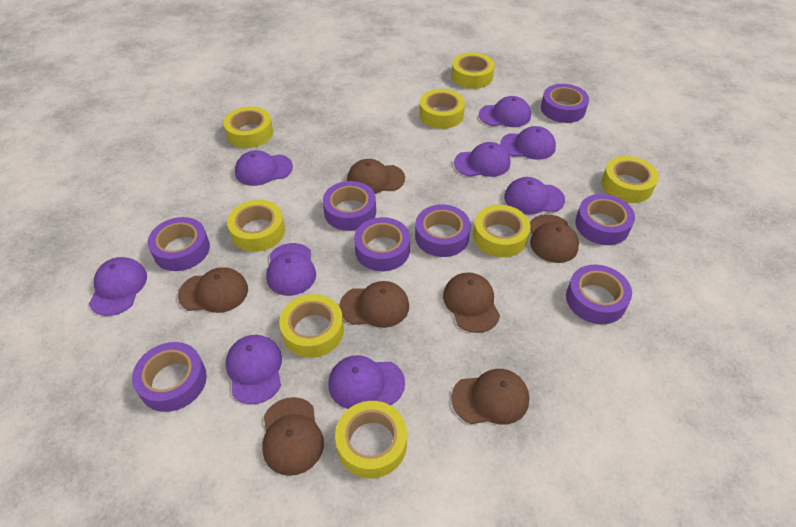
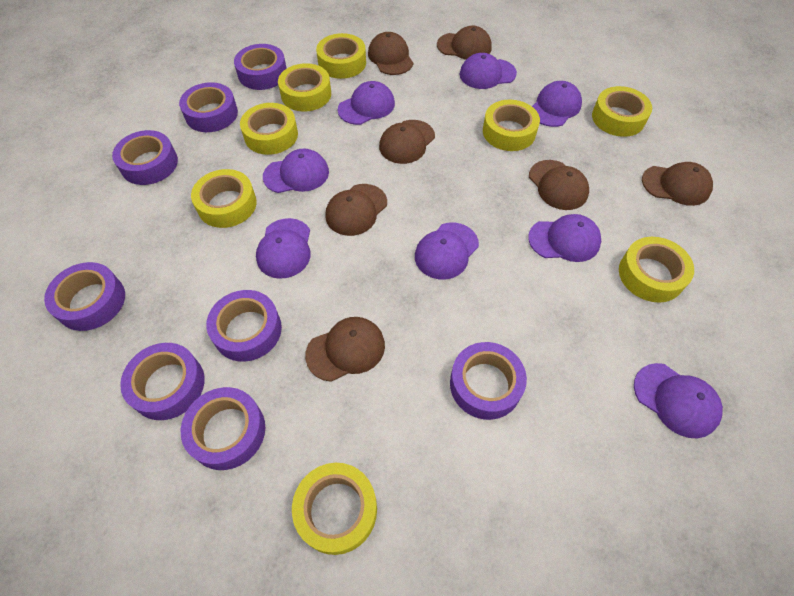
purple cap: 9 -> 8

